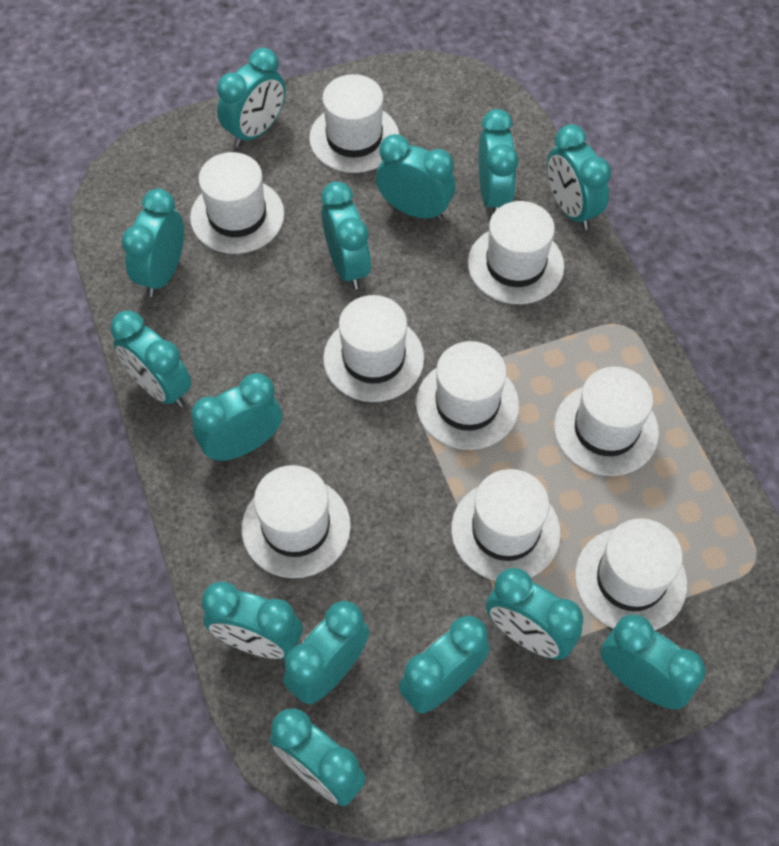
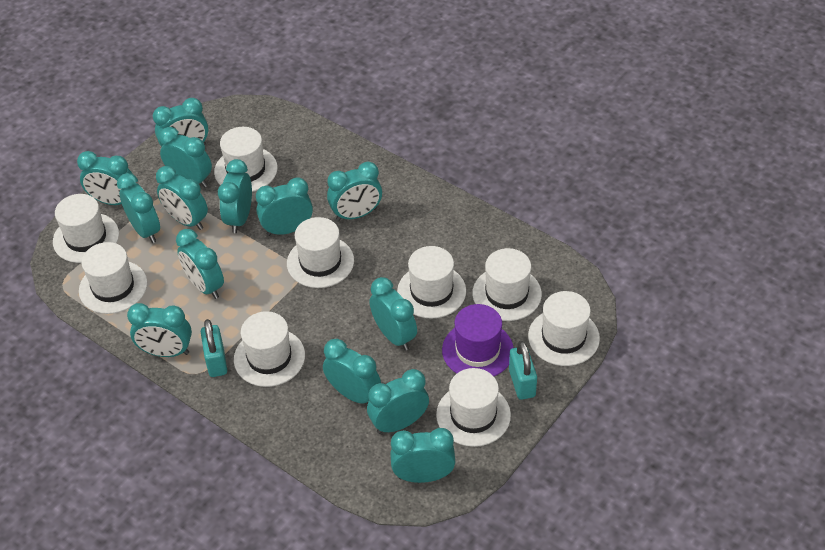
purple hat: 0 -> 1
turquoise padlock: 0 -> 2

